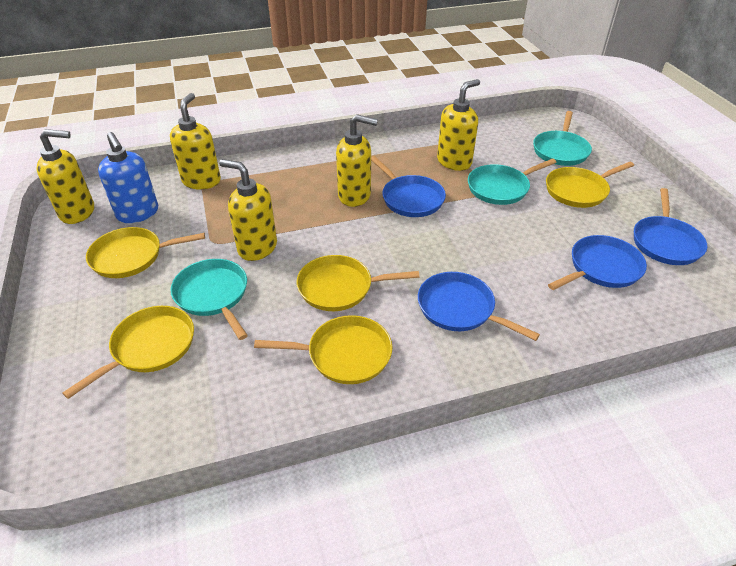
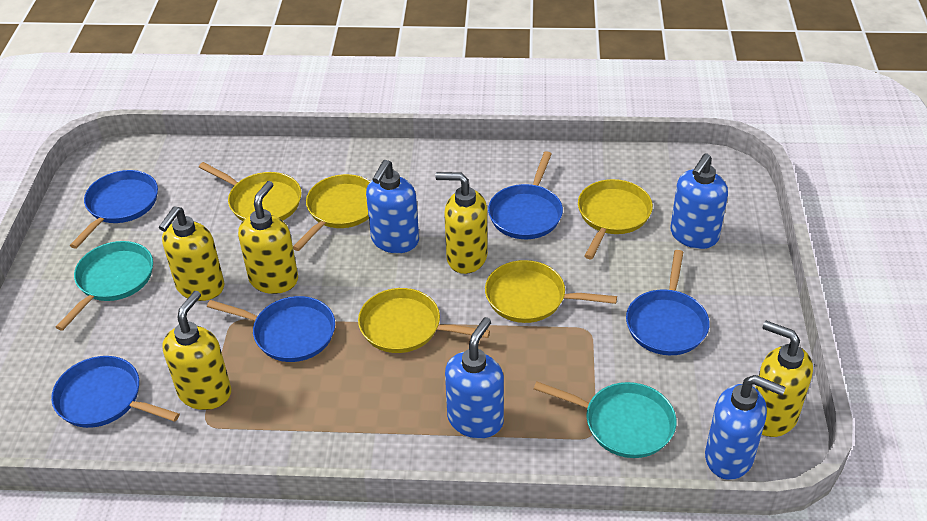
blue pan: 4 -> 5
blue soap dispenser: 1 -> 4
turquoise pan: 3 -> 2

